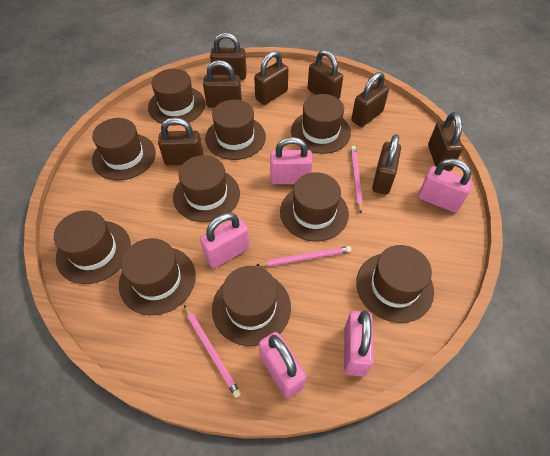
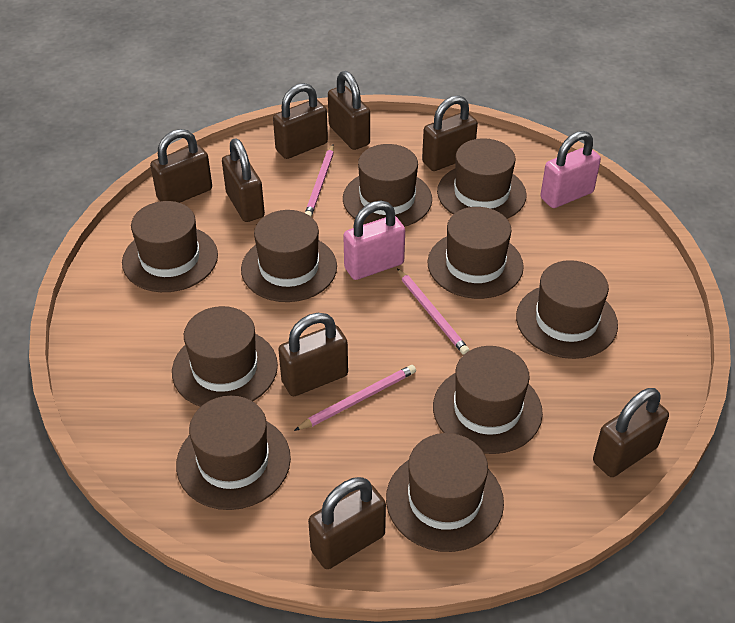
pink padlock: 5 -> 2

